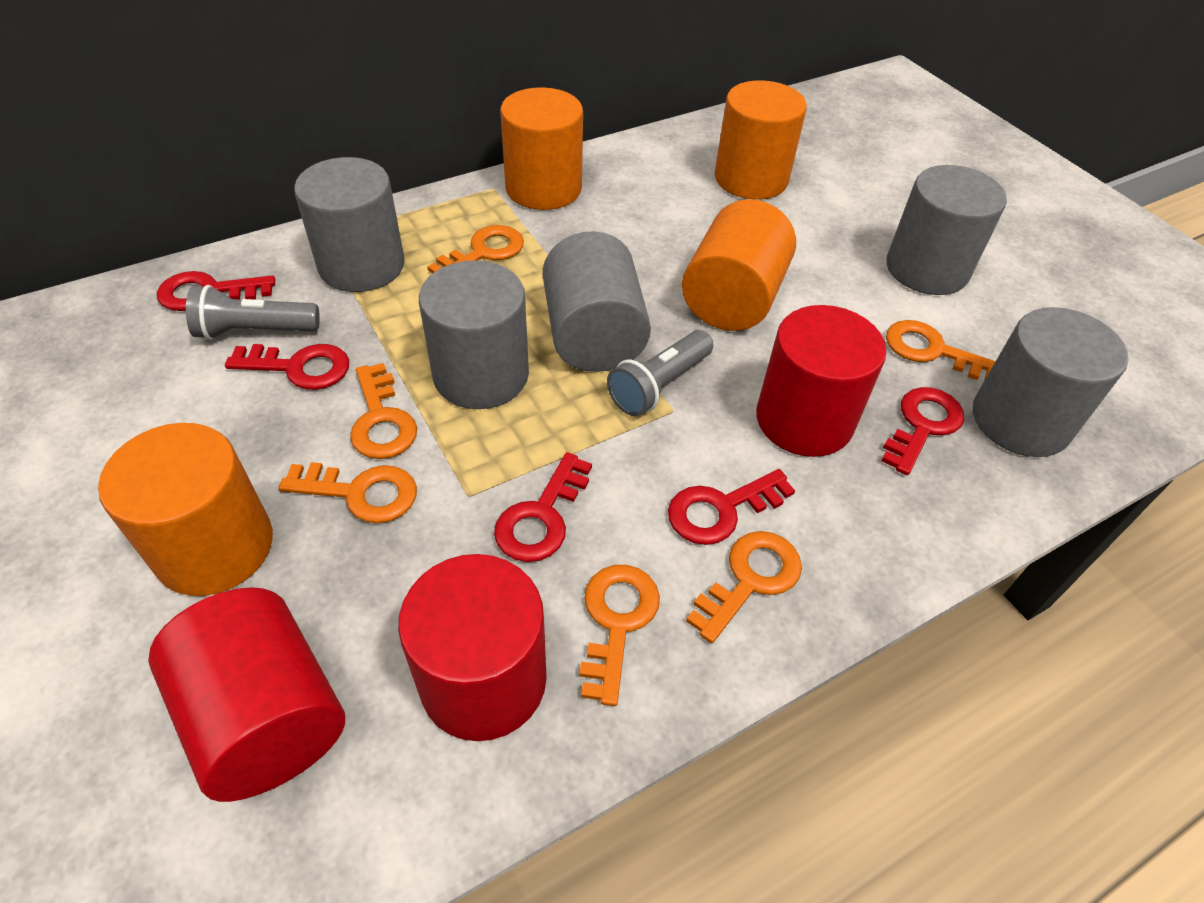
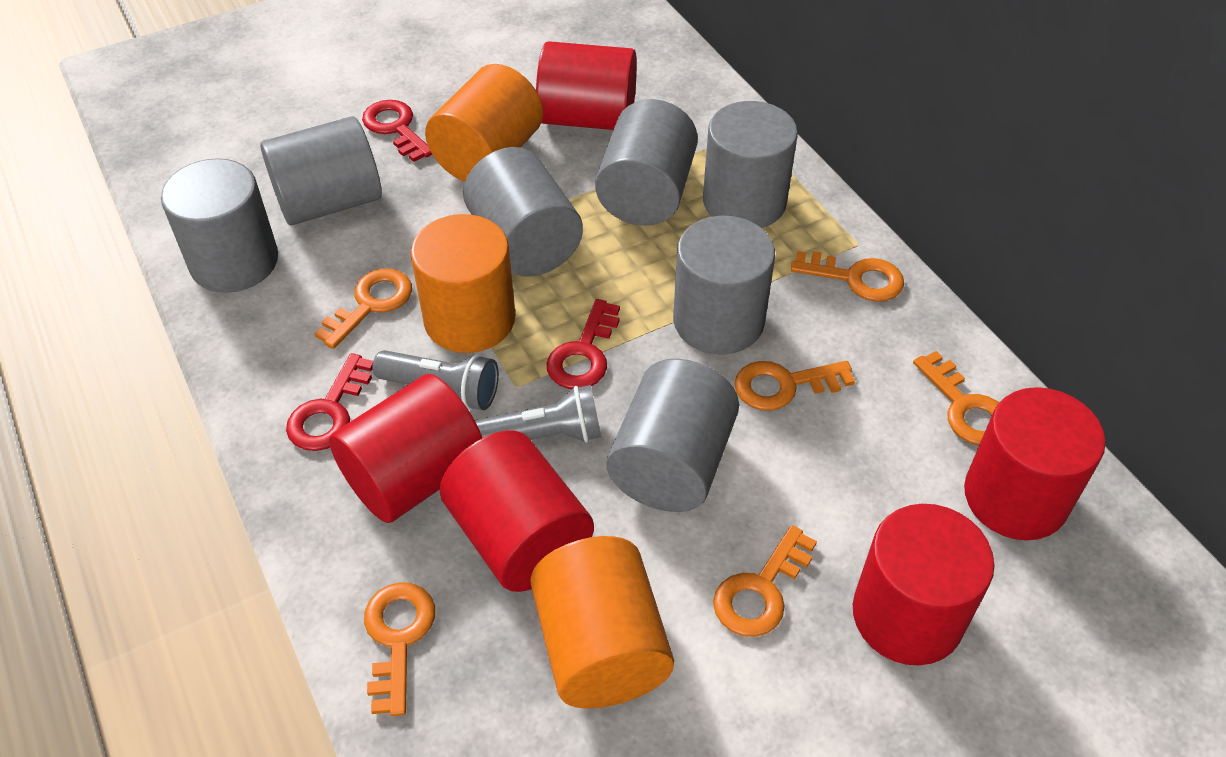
grey cylinder: 5 -> 7
orange cylinder: 4 -> 3
red cylinder: 3 -> 5
red key: 5 -> 3

